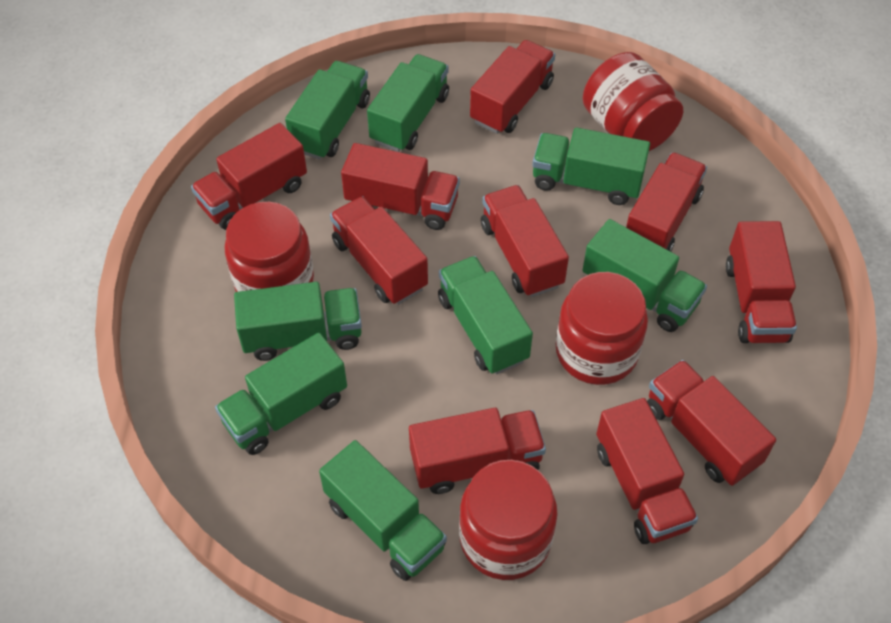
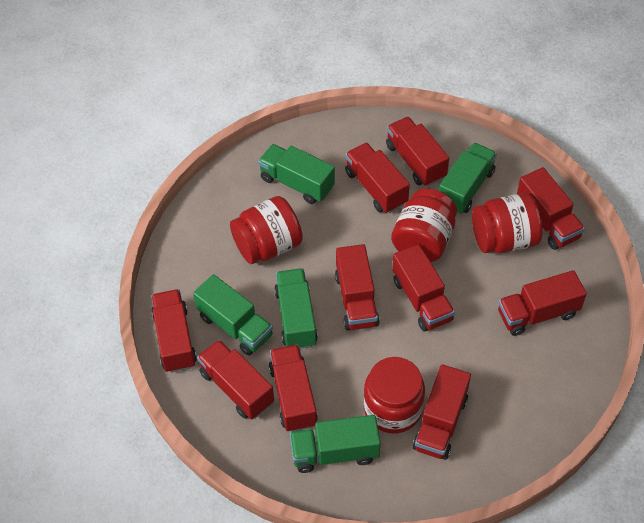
green truck: 8 -> 5

